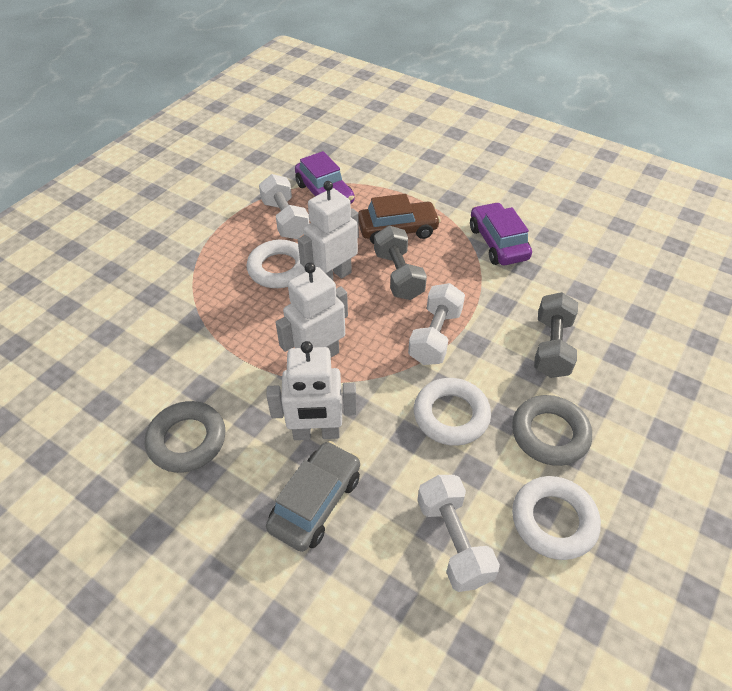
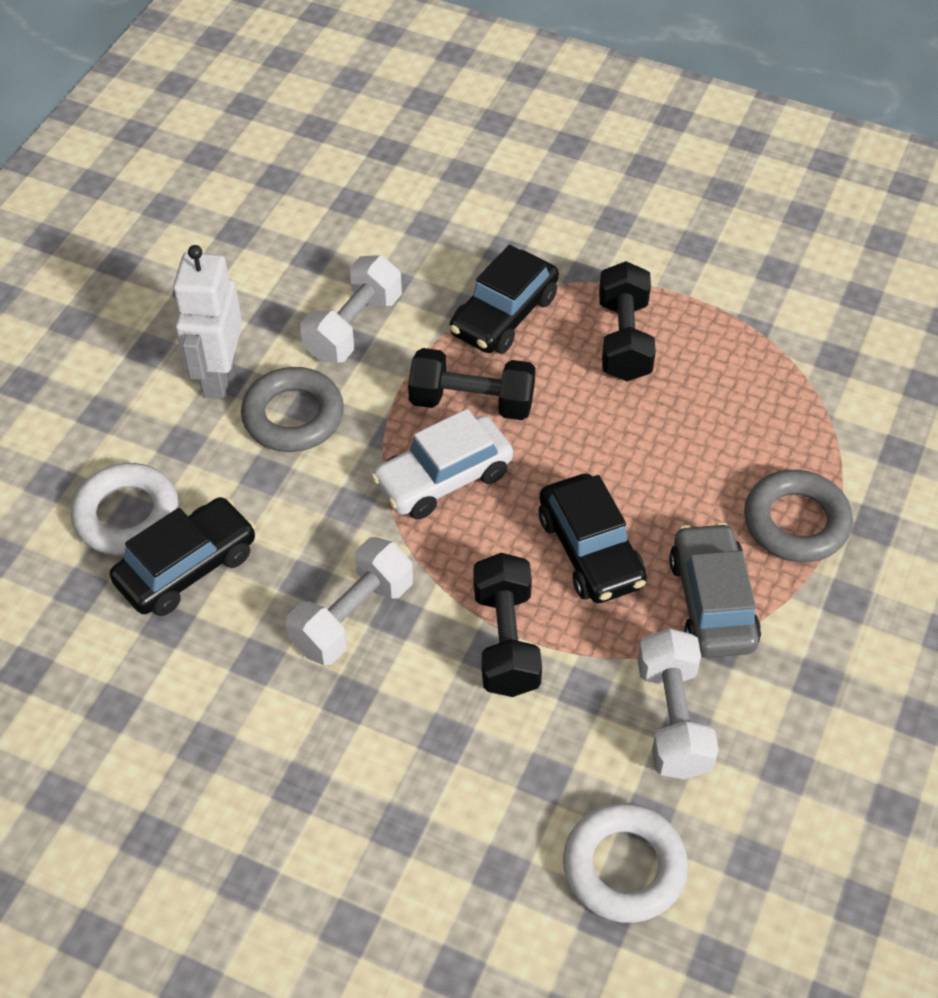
black car: 0 -> 3
black dumbbell: 0 -> 3
brown car: 1 -> 0
grey dumbbell: 2 -> 0
purple car: 2 -> 0
white car: 0 -> 1
white ring: 3 -> 2
white robot: 3 -> 1

